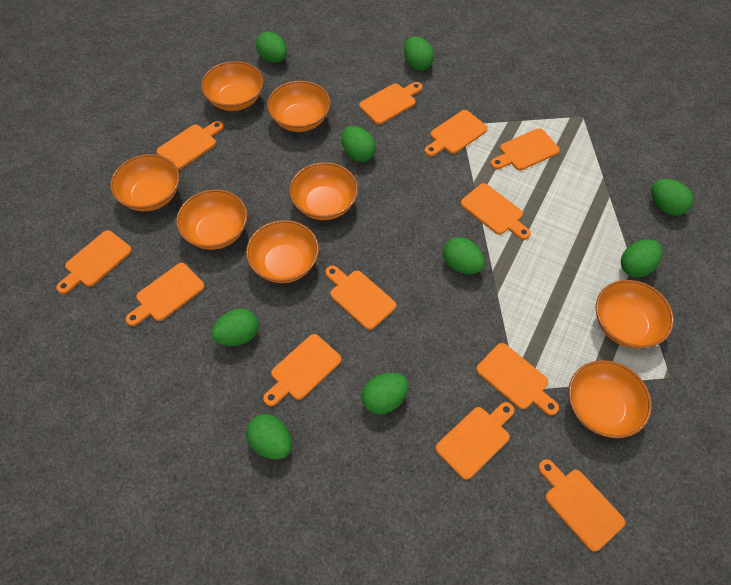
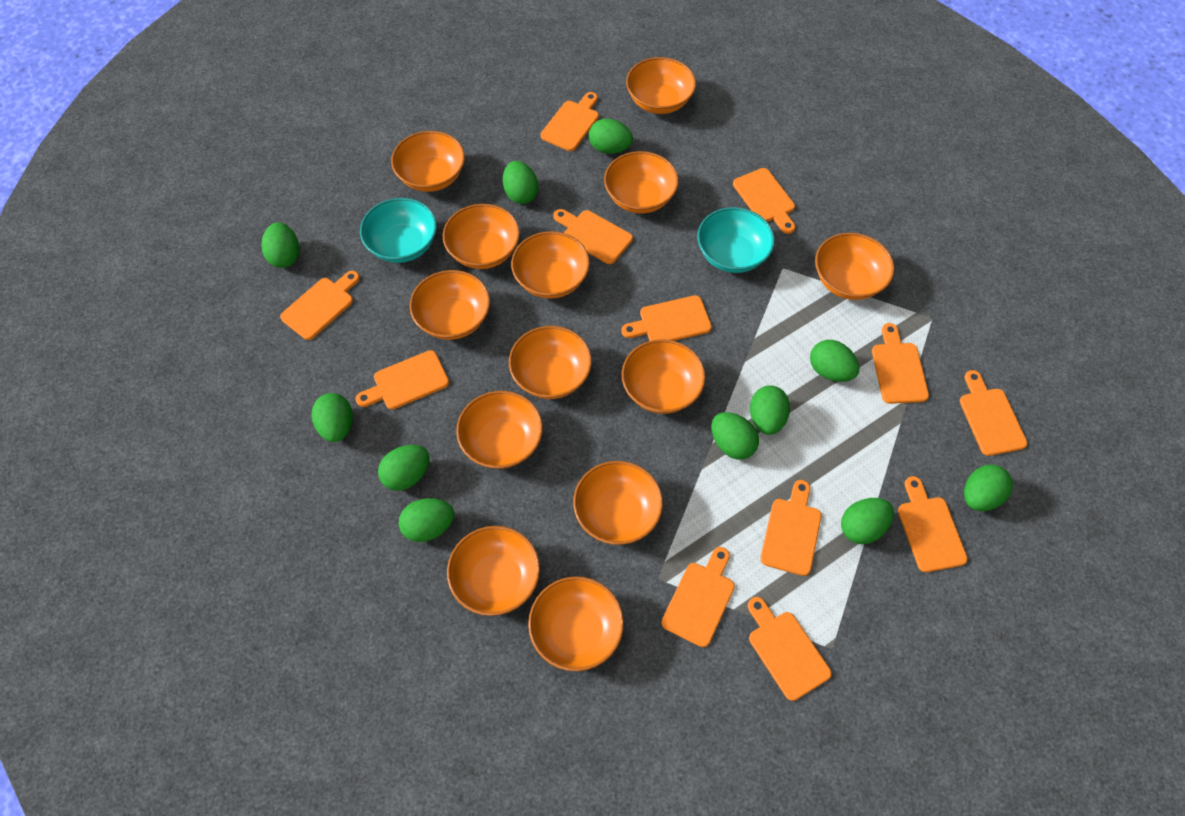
green egg: 9 -> 11
orange bowl: 8 -> 13
turquoise bowl: 0 -> 2

